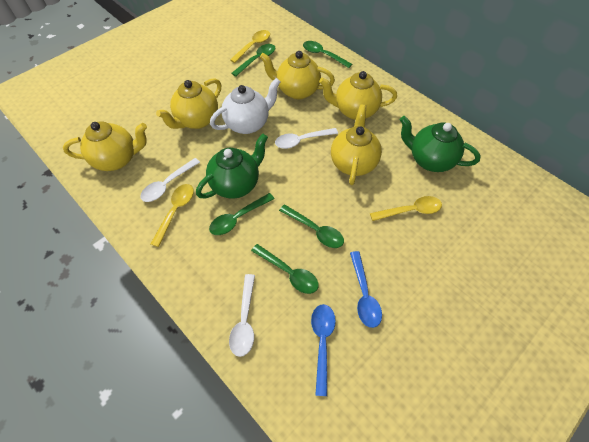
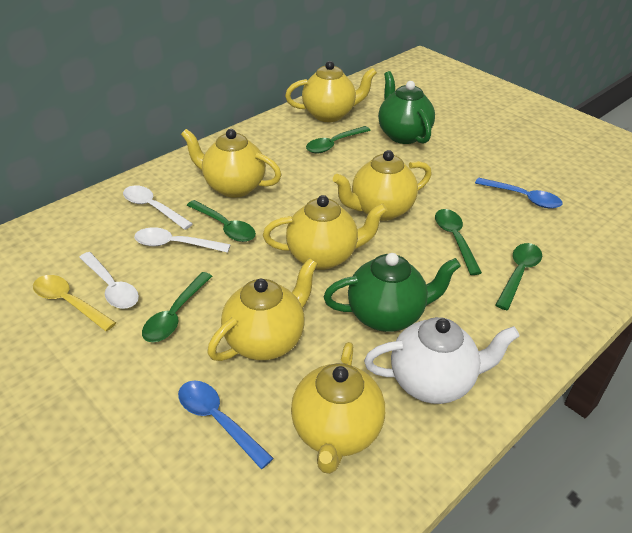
yellow spoon: 3 -> 1
yellow teapot: 5 -> 6

